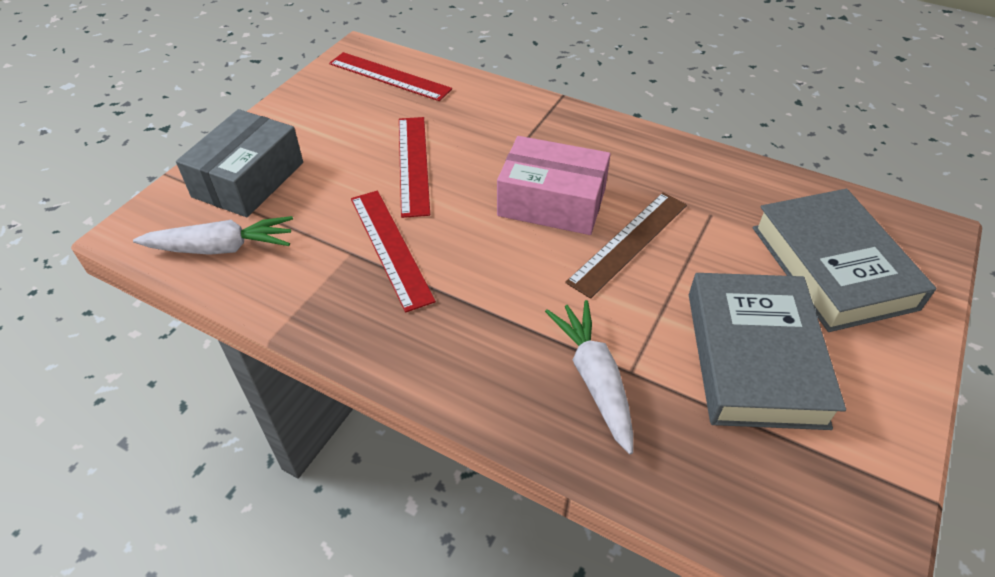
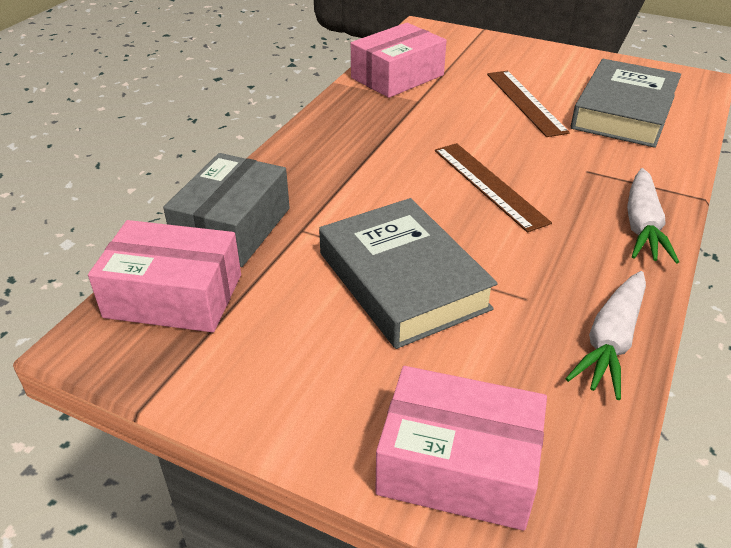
brown ruler: 1 -> 2
pink box: 1 -> 3
red ruler: 3 -> 0

